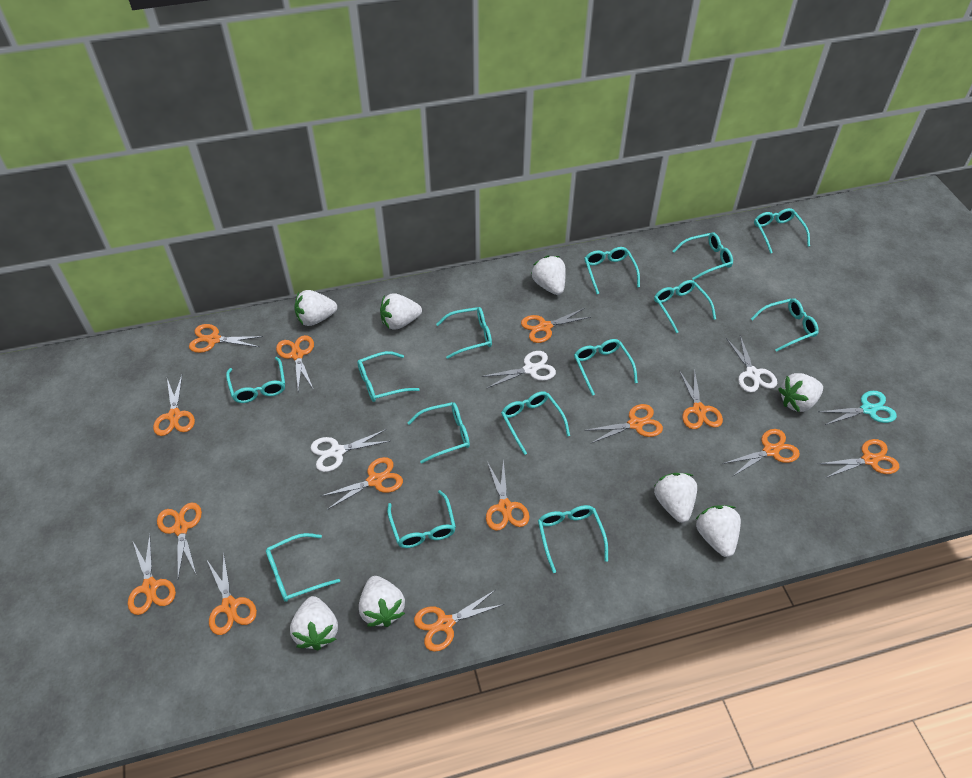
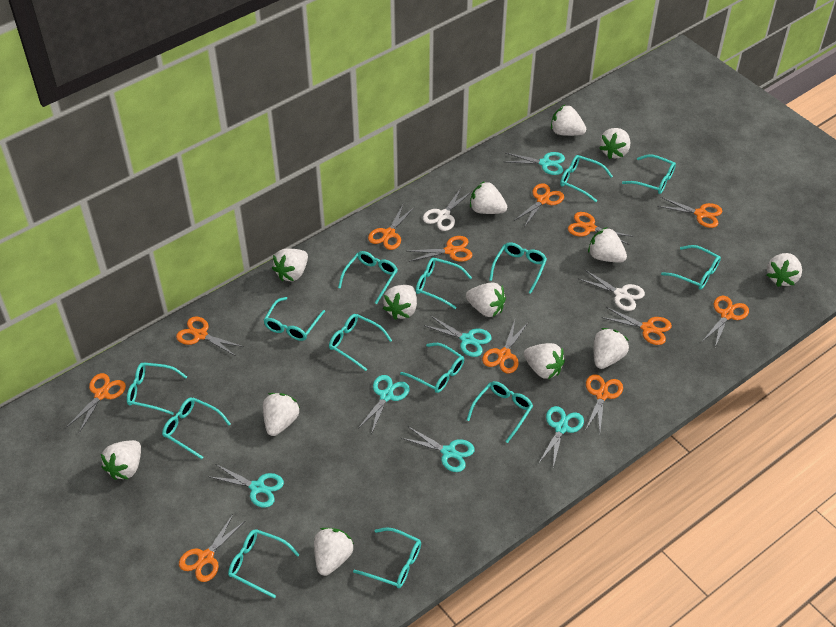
orange scissors: 14 -> 12
turquoise scissors: 1 -> 6
white scissors: 3 -> 2
white strawberry: 8 -> 13

